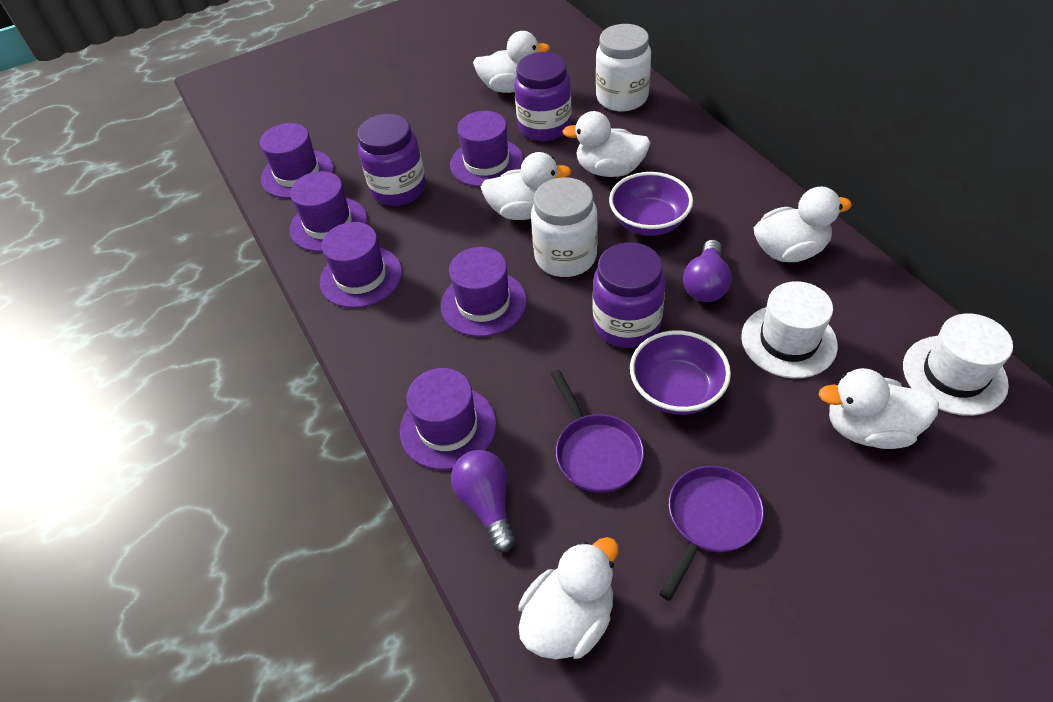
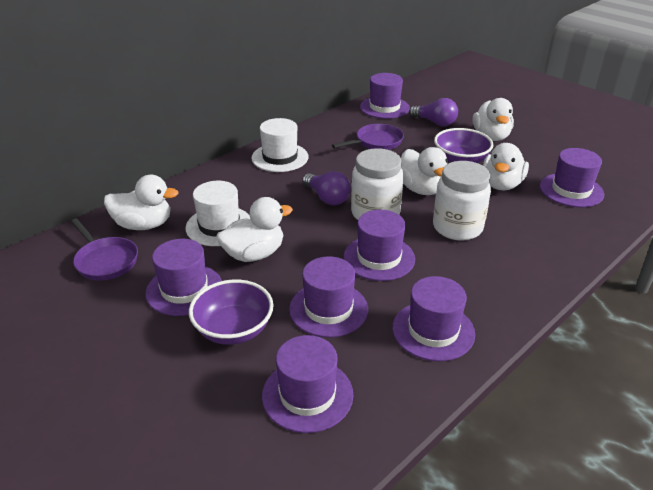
purple hat: 6 -> 7
purple jar: 3 -> 0
white duck: 6 -> 5

